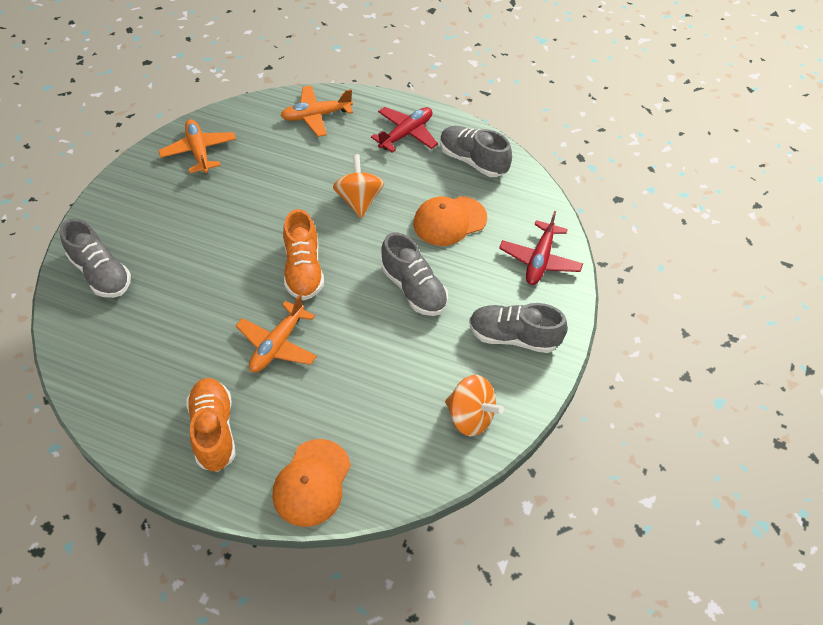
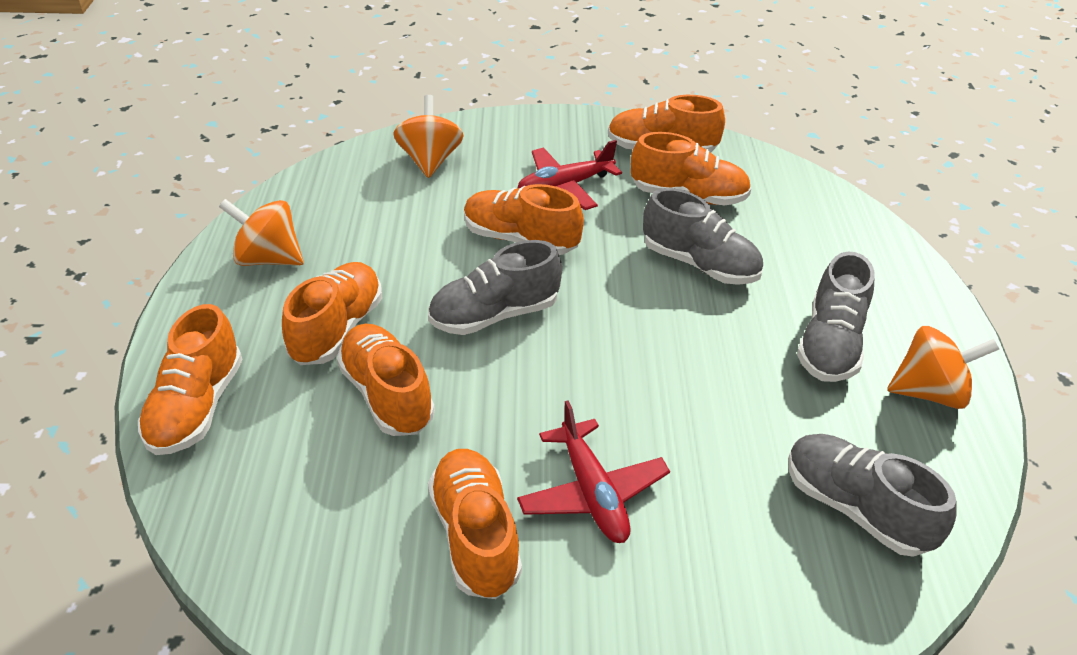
orange cap: 2 -> 0
orange plane: 3 -> 0
orange shoe: 2 -> 7
orange spinning top: 2 -> 3

